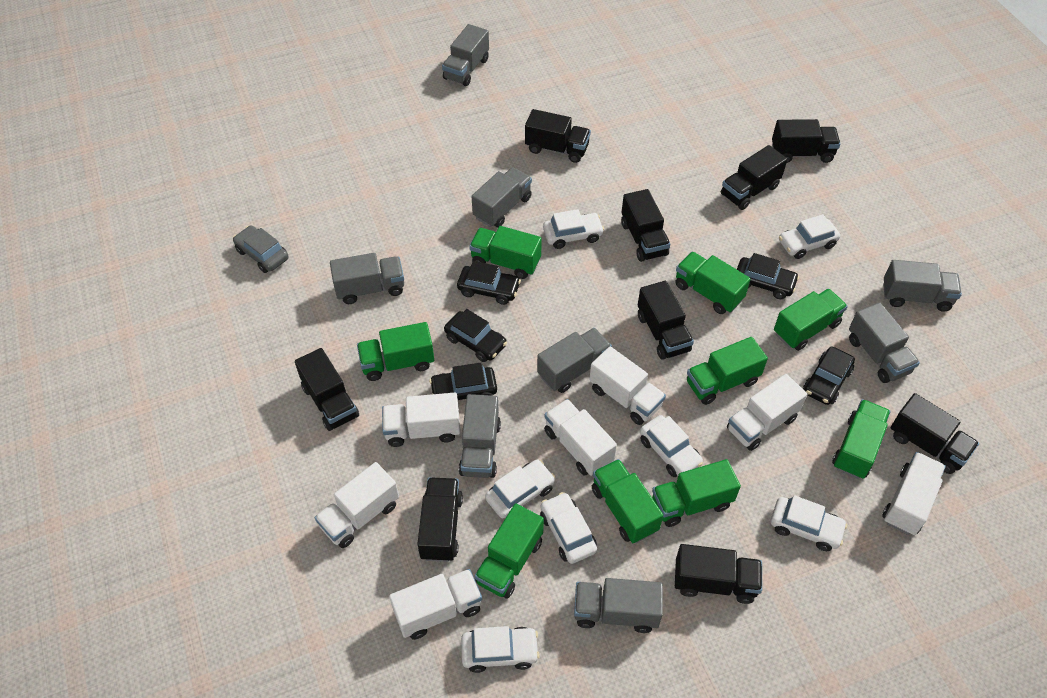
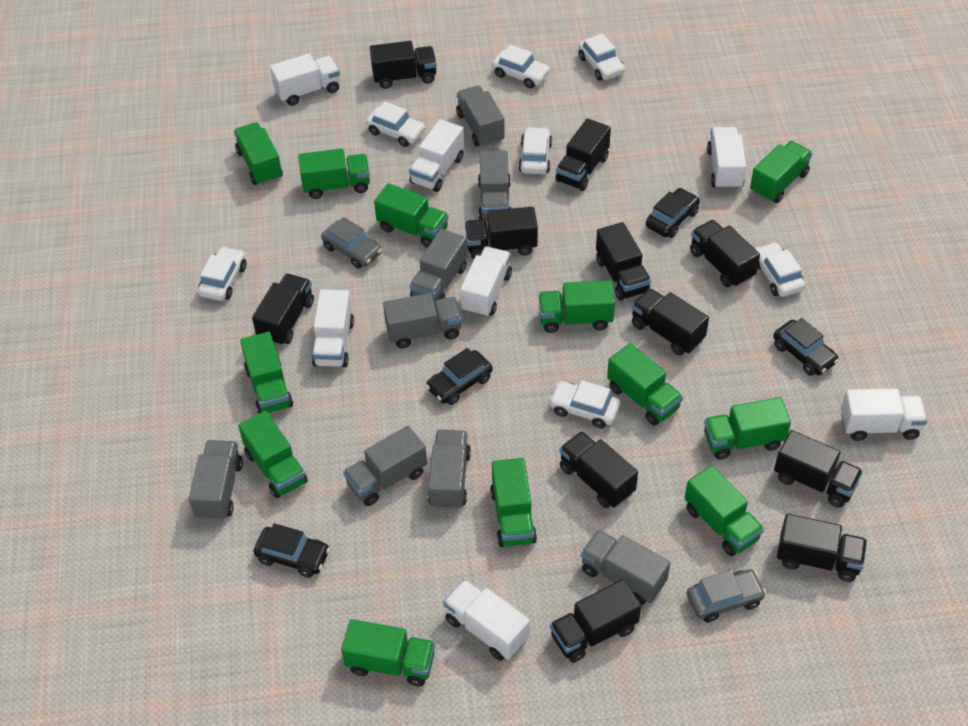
black car: 5 -> 4
black truck: 9 -> 11
green truck: 9 -> 12
grey car: 1 -> 2

